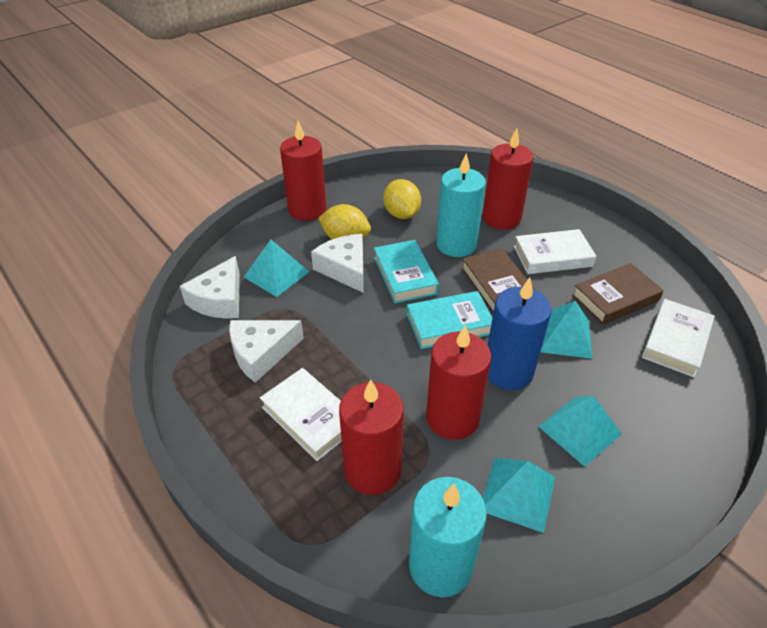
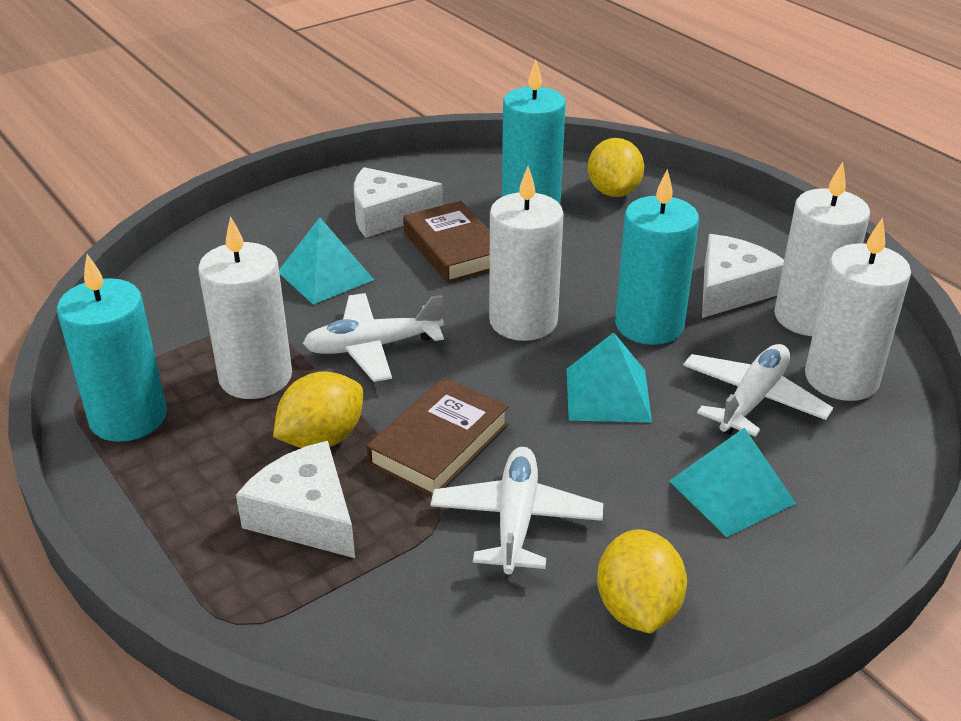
blue candle: 1 -> 0
red candle: 4 -> 0
turquoise book: 2 -> 0
turquoise candle: 2 -> 3
turquoise pyramid: 4 -> 3
white book: 3 -> 0
white candle: 0 -> 4
white plane: 0 -> 3
yellow lemon: 2 -> 3

